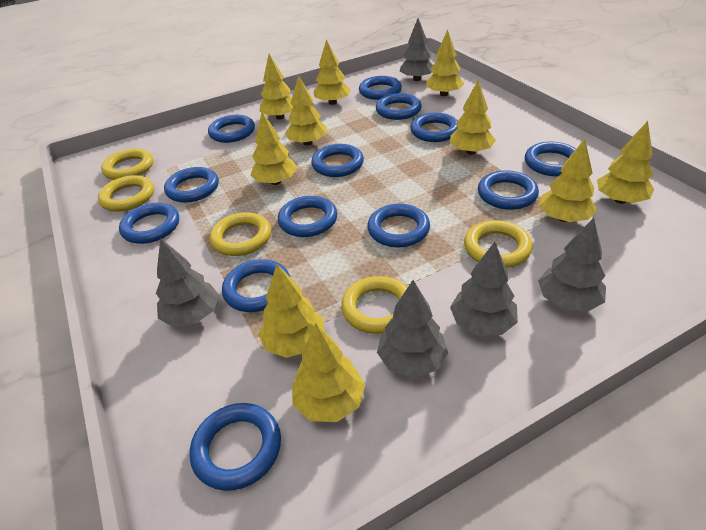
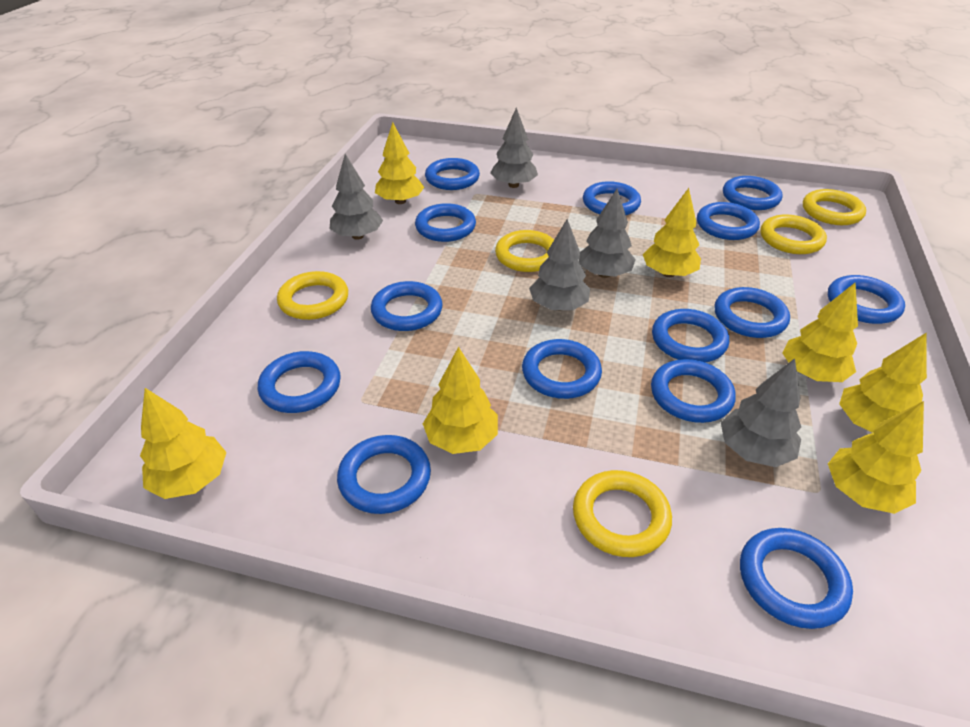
blue ring: 13 -> 14
yellow tree: 10 -> 7

